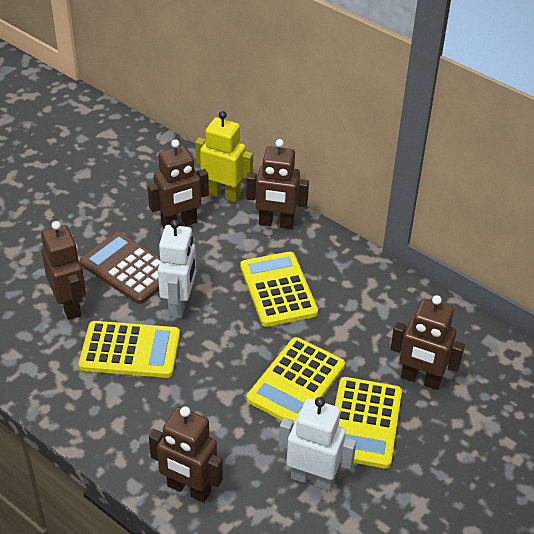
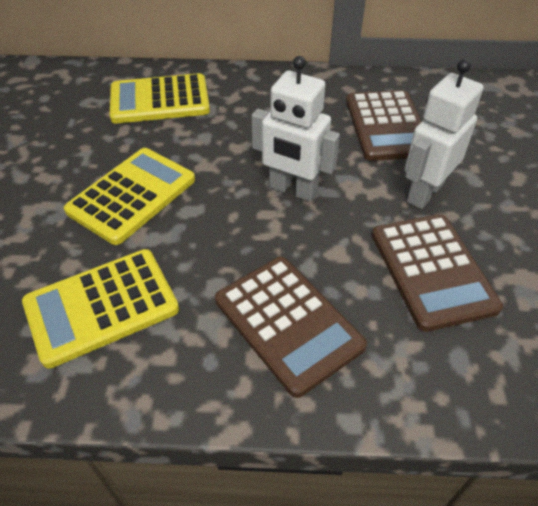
brown calculator: 1 -> 3
brown robot: 5 -> 0
yellow calculator: 4 -> 3
yellow robot: 1 -> 0

